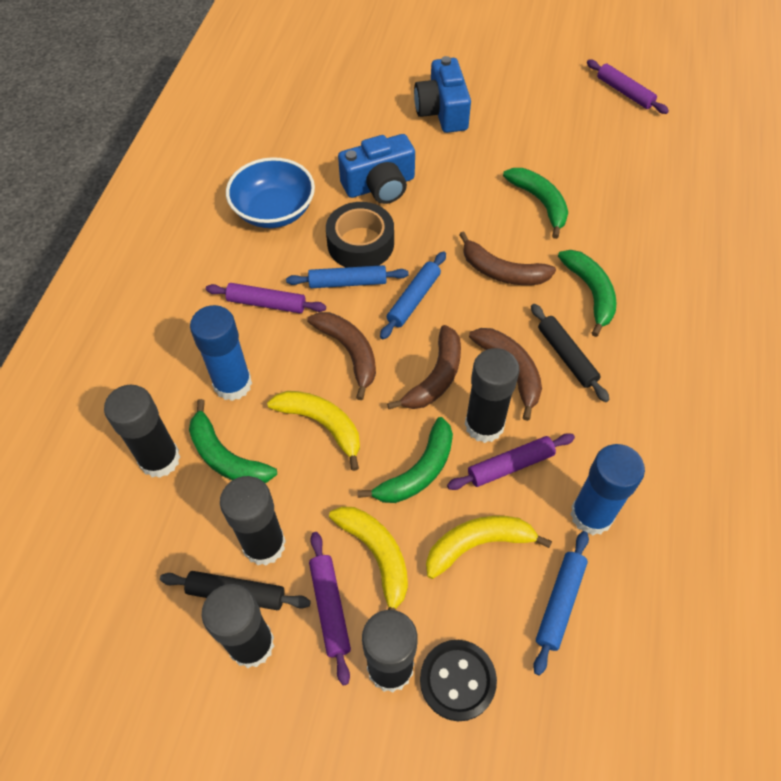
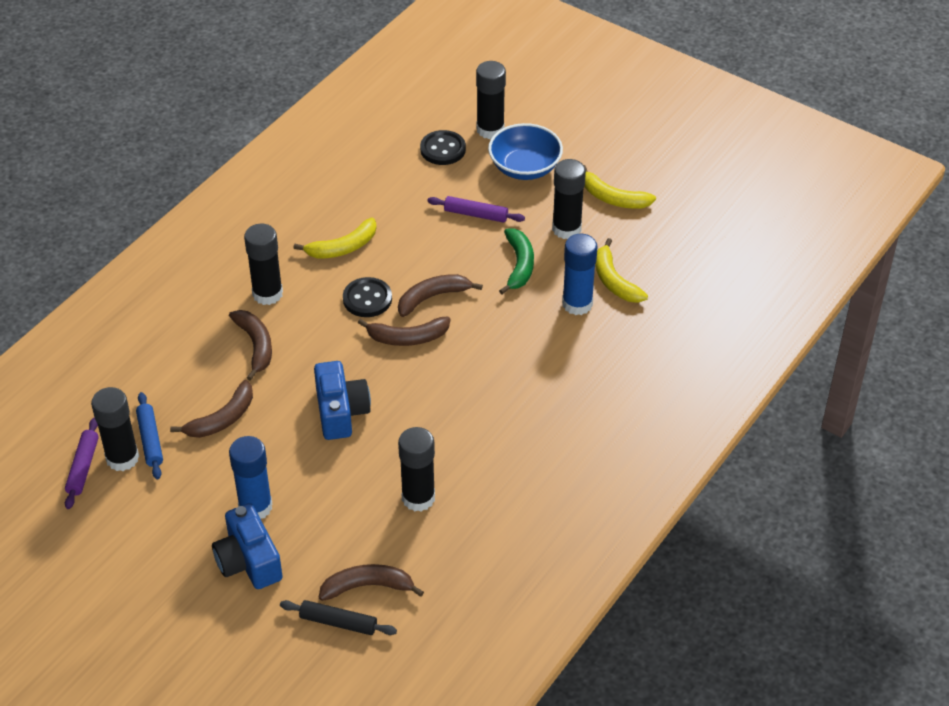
black button: 1 -> 2
black rolling pin: 2 -> 1
black tape: 1 -> 0
blue rolling pin: 3 -> 1
brown banana: 4 -> 5
green banana: 4 -> 1
purple rolling pin: 4 -> 2

